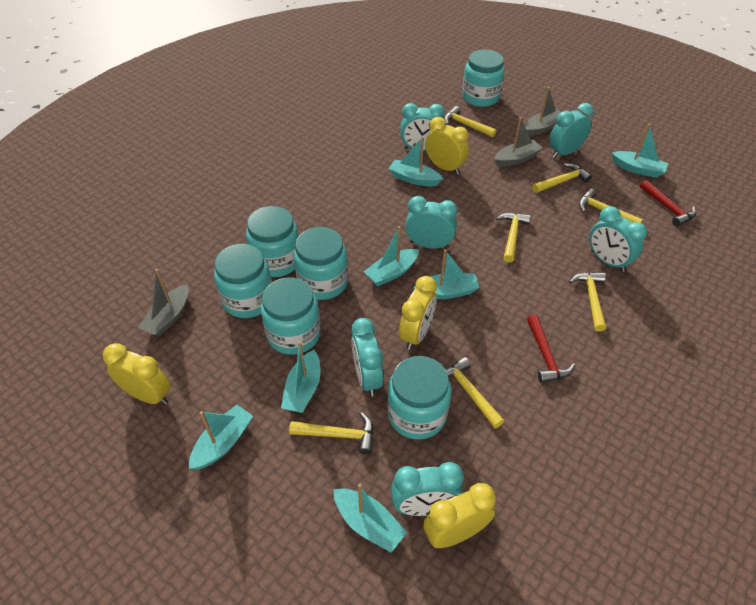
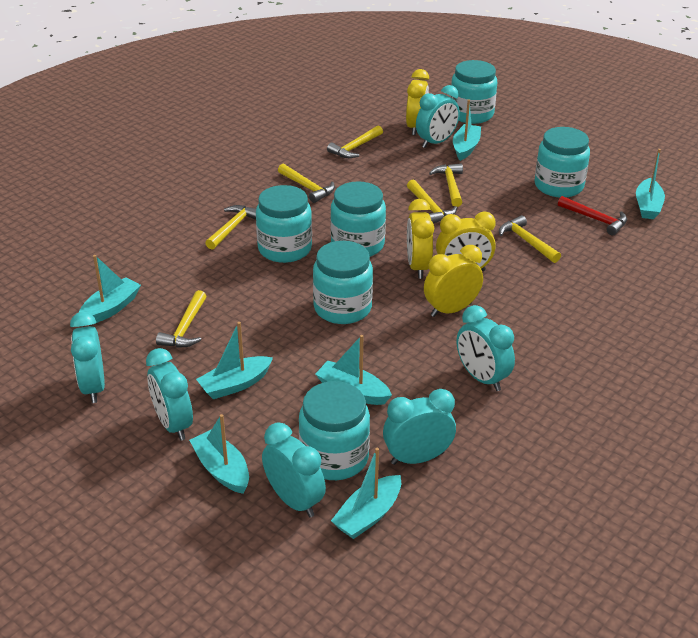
grey boat: 3 -> 0
red hammer: 2 -> 1

